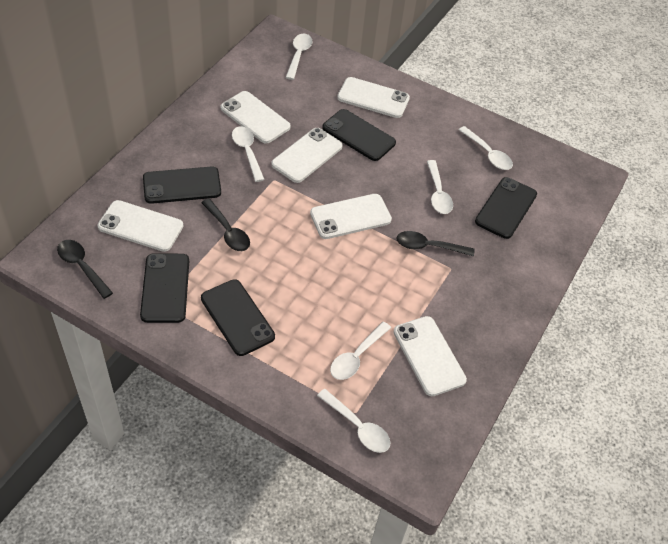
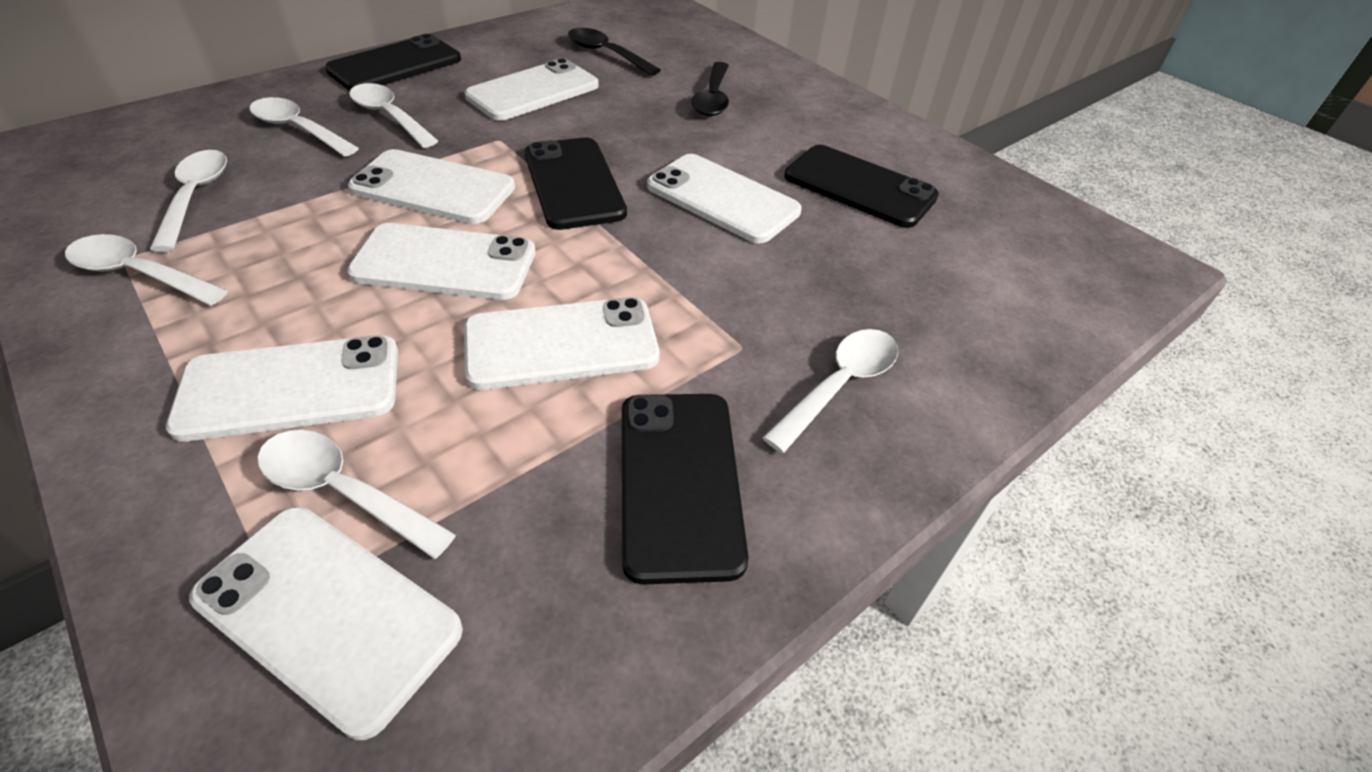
black phone: 5 -> 4
black spoon: 3 -> 2
white phone: 6 -> 7

